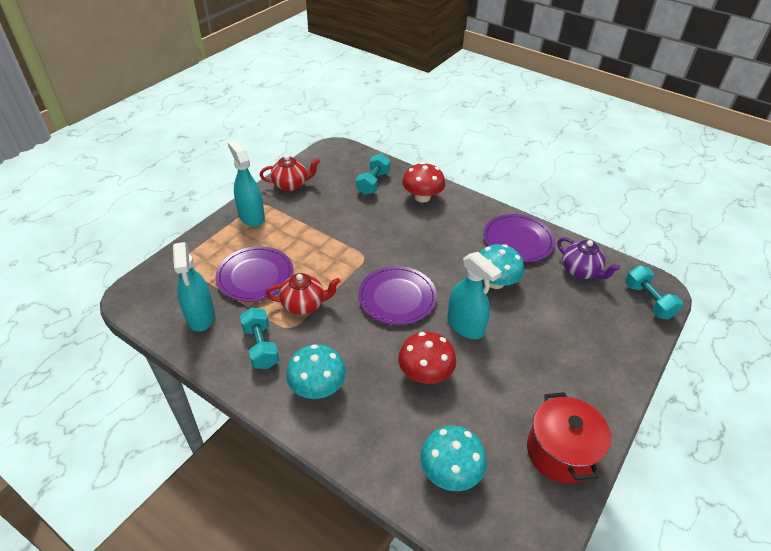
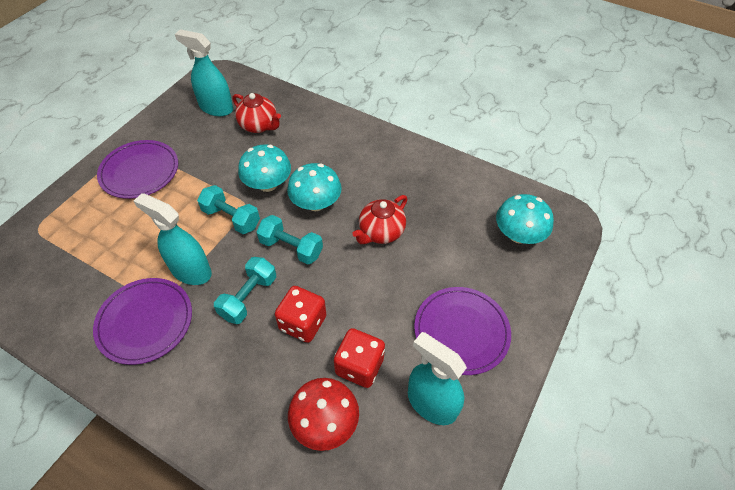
purple teapot: 1 -> 0
red dice: 0 -> 2
red mushroom: 2 -> 1
red pot: 1 -> 0

